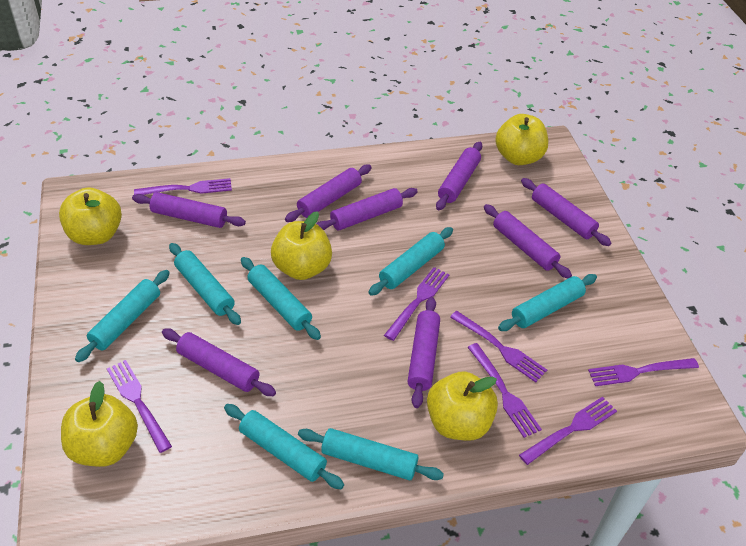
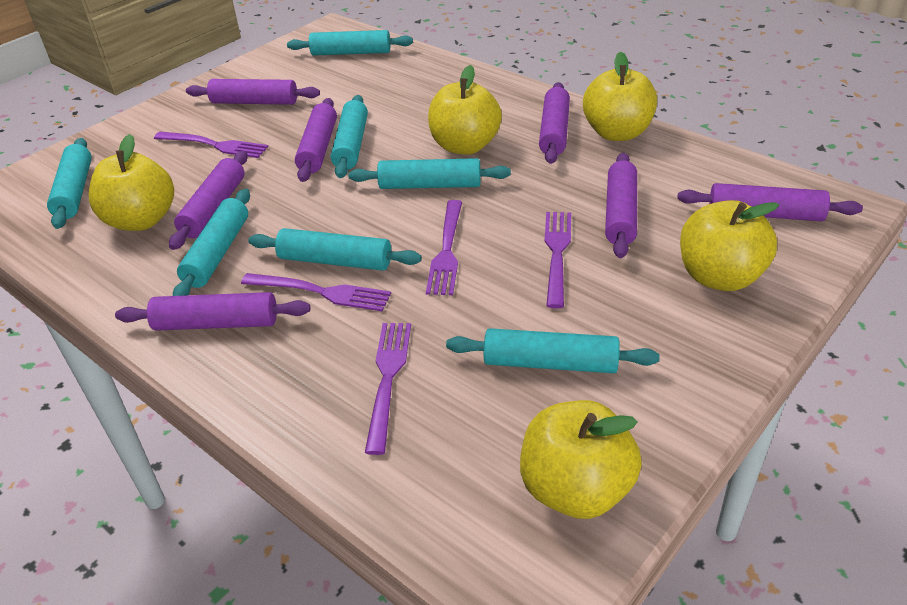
purple fork: 7 -> 5
purple rolling pin: 8 -> 7

